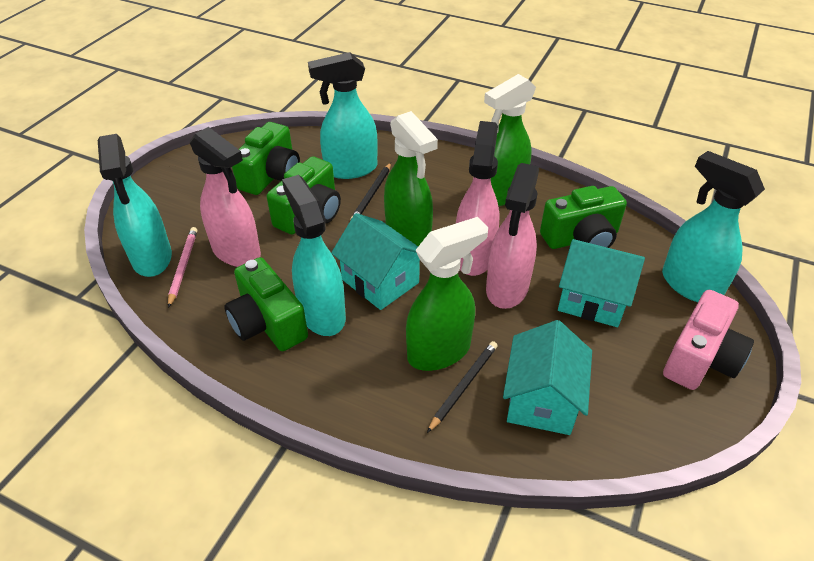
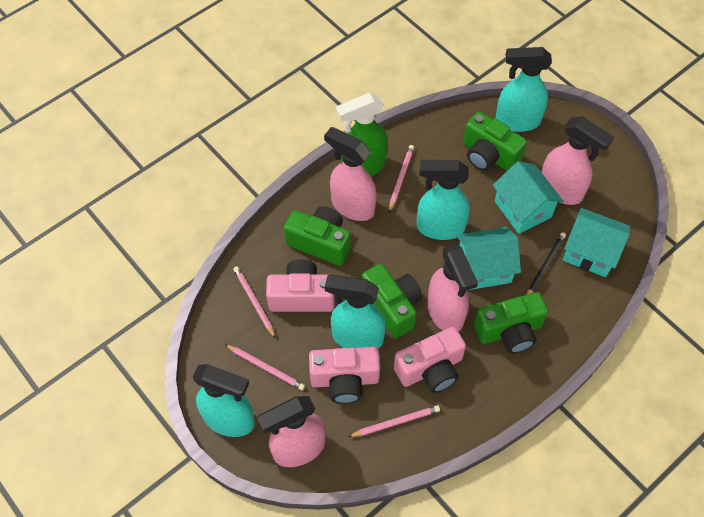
black pencil: 2 -> 1
green spray bottle: 3 -> 1
pink camera: 1 -> 3
pink pencil: 1 -> 4
pink spray bottle: 3 -> 4

